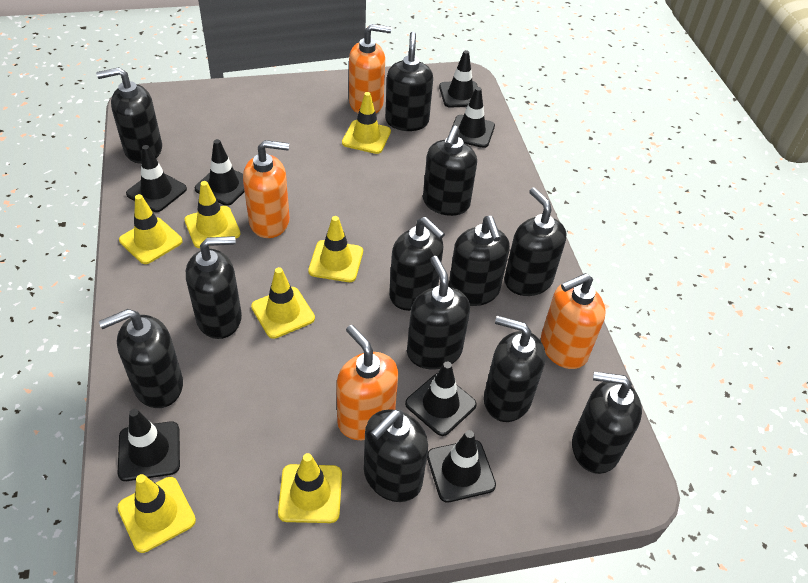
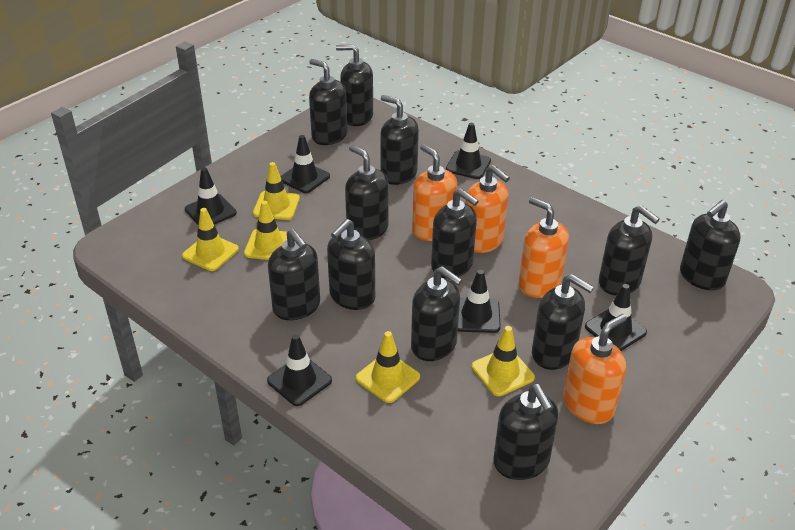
black traffic cone: 7 -> 6
yellow traffic cone: 7 -> 5

